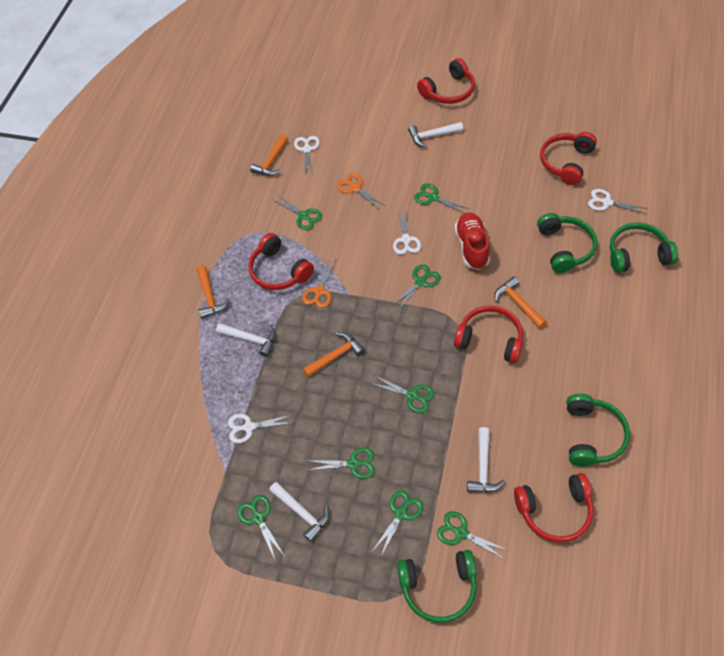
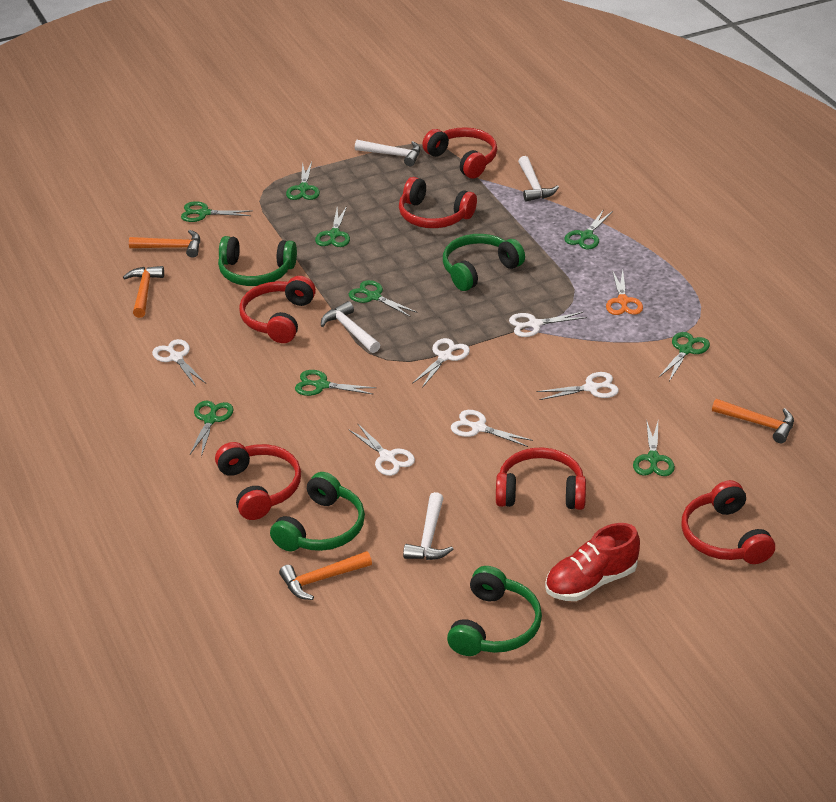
green scissors: 8 -> 9
orange scissors: 2 -> 1
red headphones: 5 -> 6
white scissors: 4 -> 6

